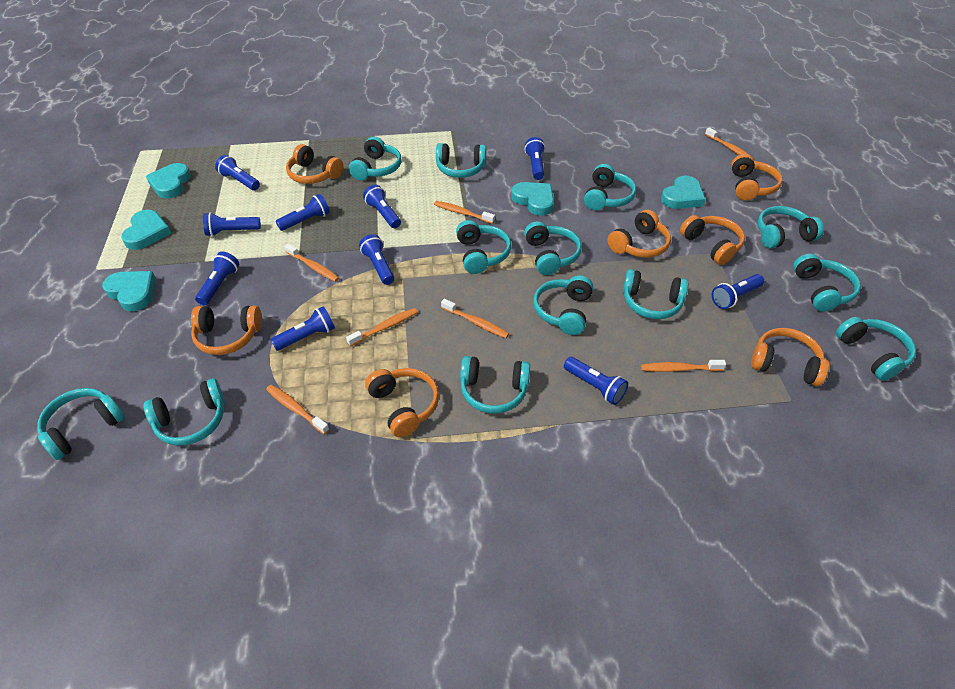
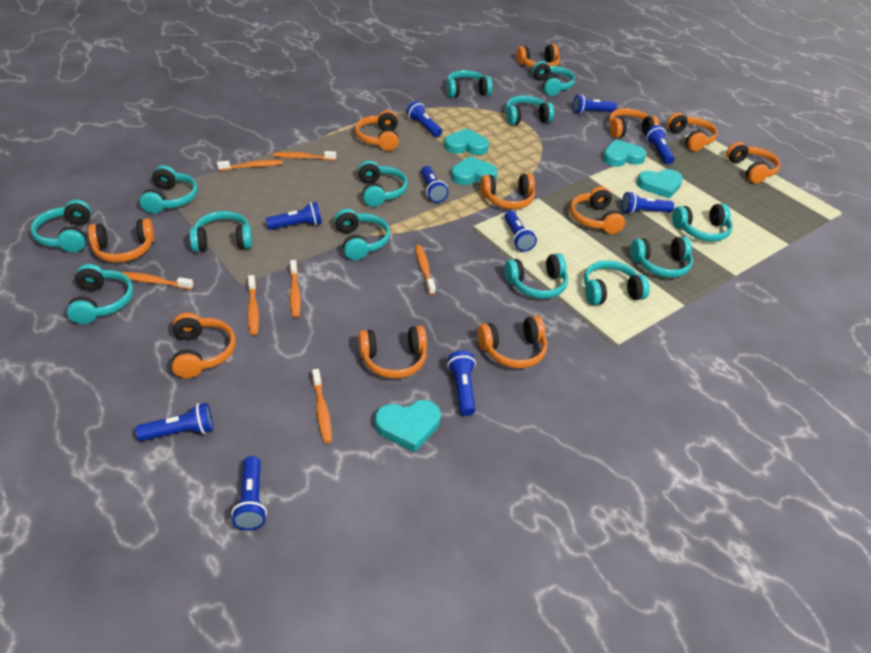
orange headphones: 7 -> 11

